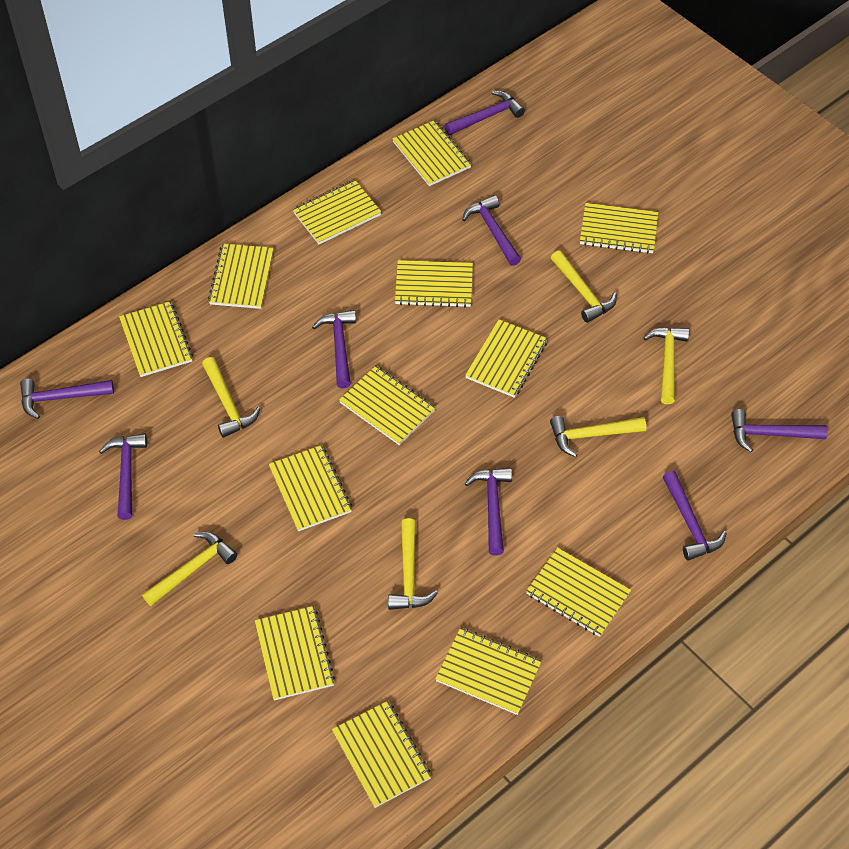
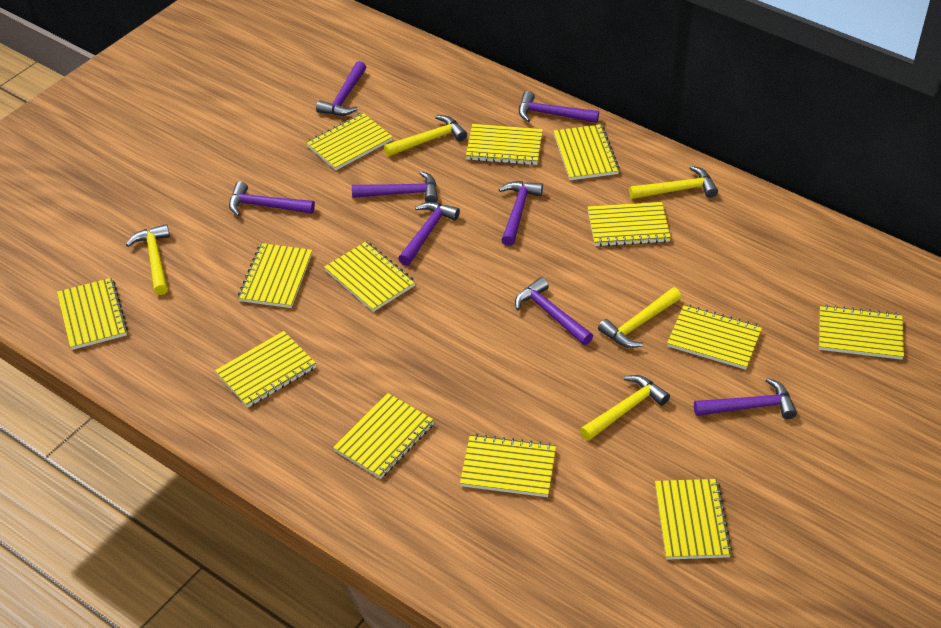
yellow hammer: 6 -> 5

